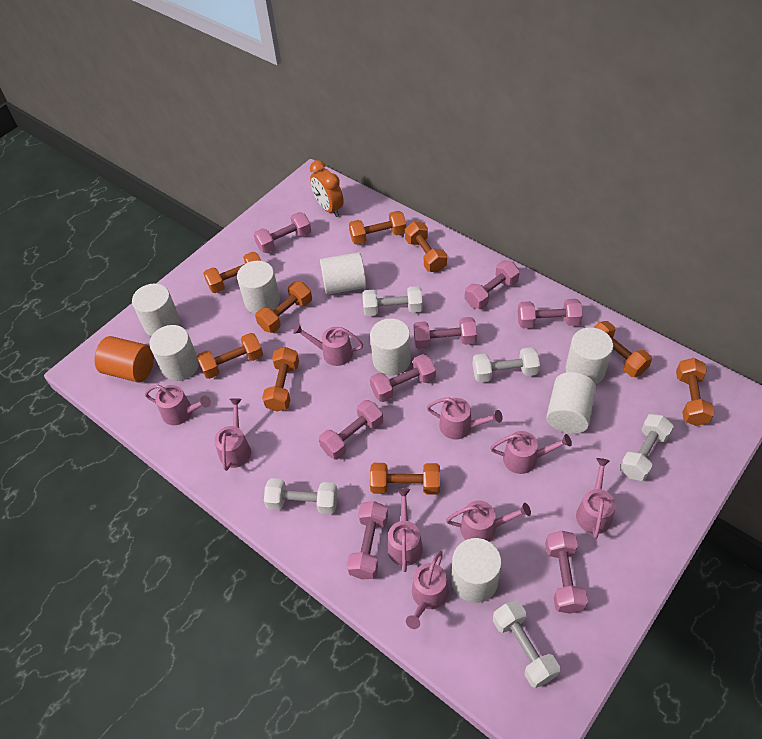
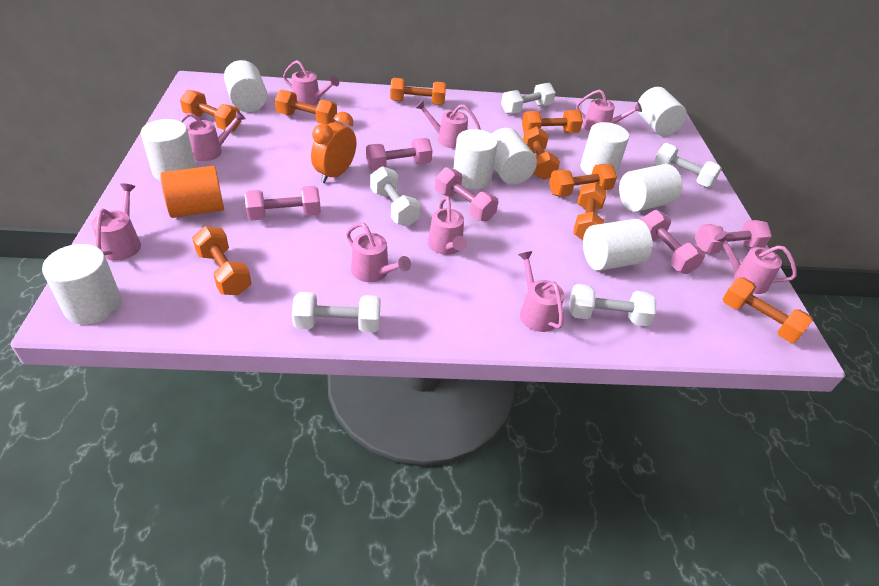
pink dumbbell: 8 -> 5
white cylinder: 8 -> 9

